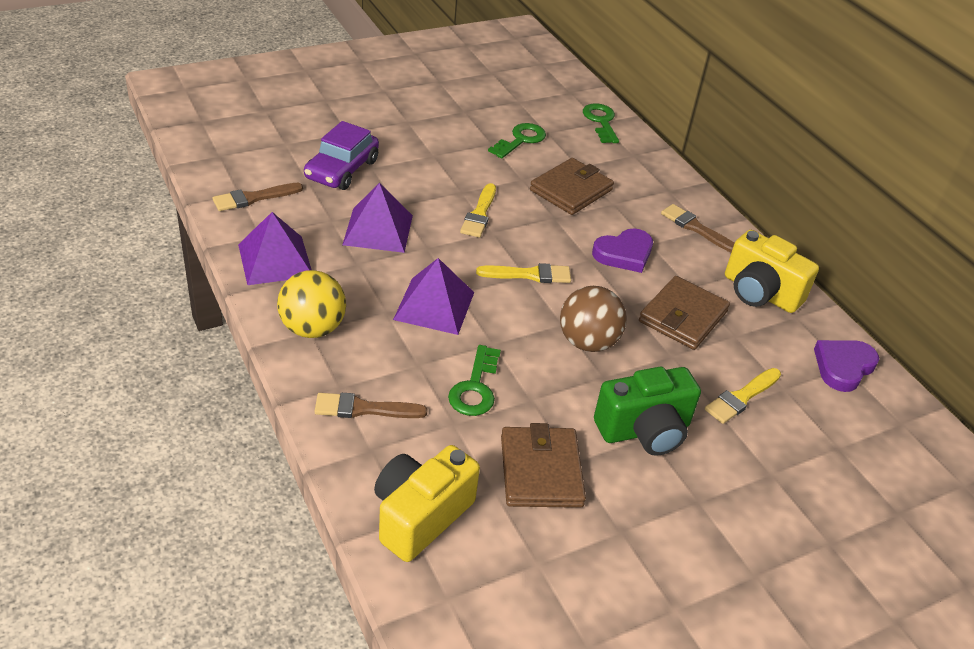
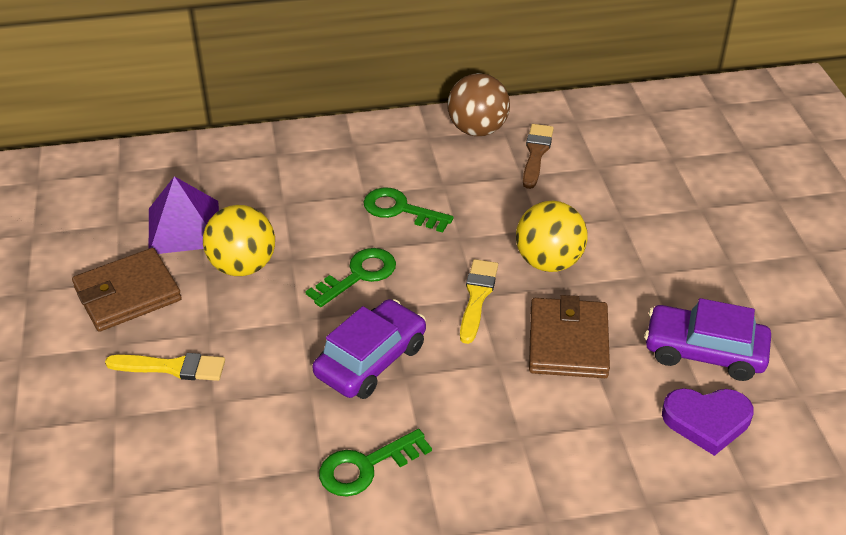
brown brush: 3 -> 1
brown wallet: 3 -> 2
green camera: 1 -> 0
purple car: 1 -> 2
purple heart: 2 -> 1
purple pyramid: 3 -> 1
yellow ball: 1 -> 2
yellow brush: 3 -> 2
yellow camera: 2 -> 0

